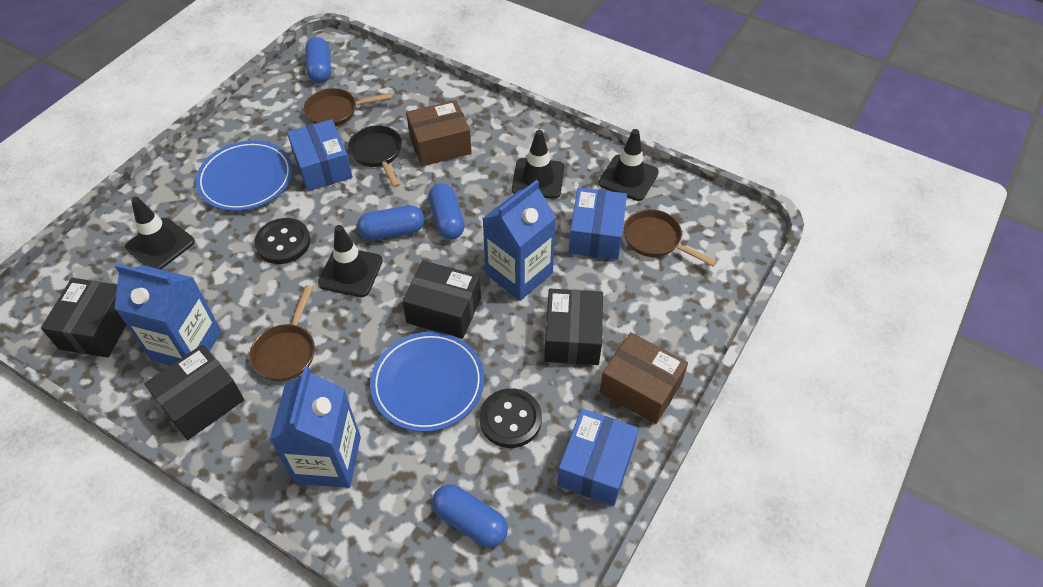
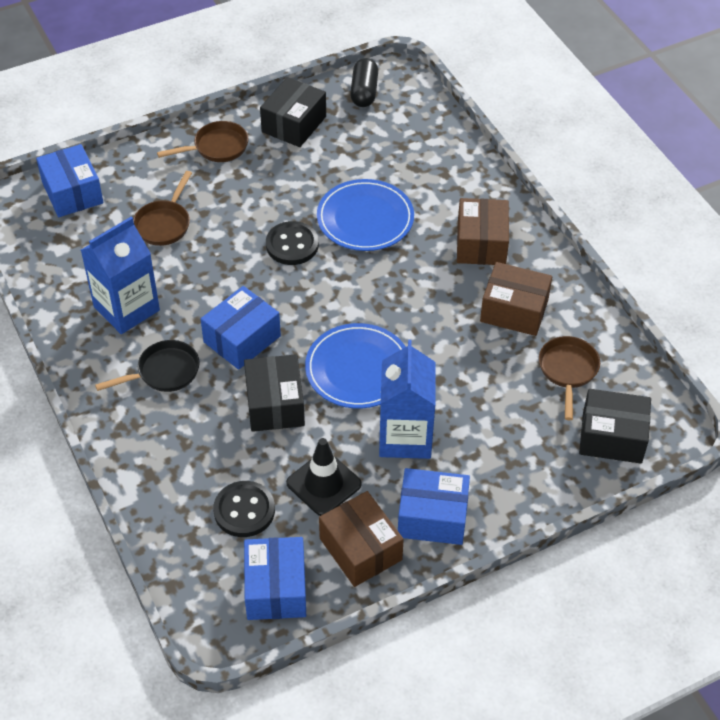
black box: 4 -> 3
black capsule: 0 -> 1
black traffic cone: 4 -> 1
blue box: 3 -> 4
blue capsule: 4 -> 0
blue carton: 3 -> 2
brown box: 2 -> 3

